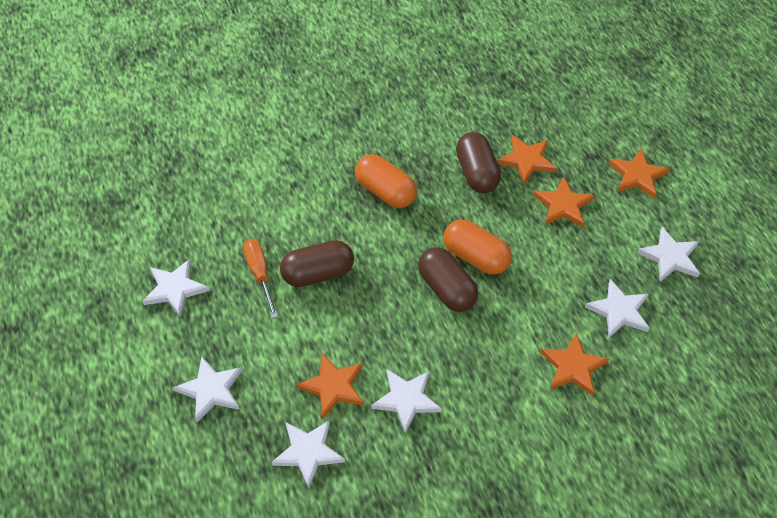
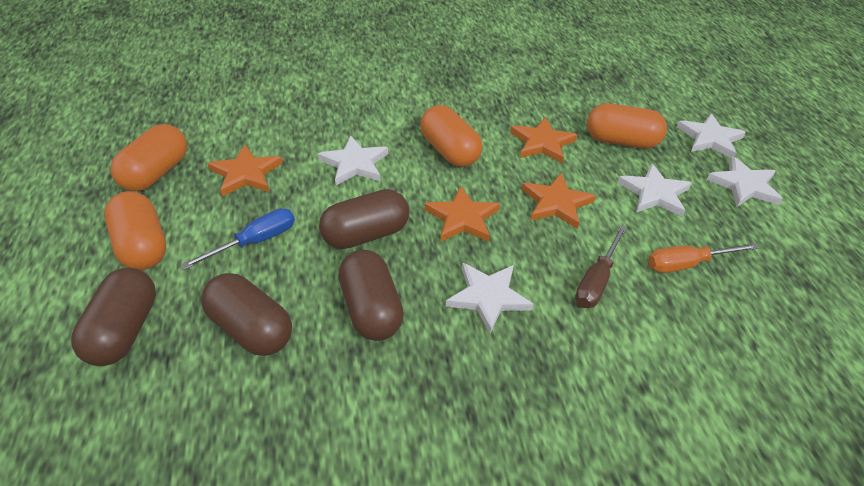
blue screwdriver: 0 -> 1
brown capsule: 3 -> 4
brown screwdriver: 0 -> 1
orange capsule: 2 -> 4
orange star: 5 -> 4
white star: 6 -> 5

